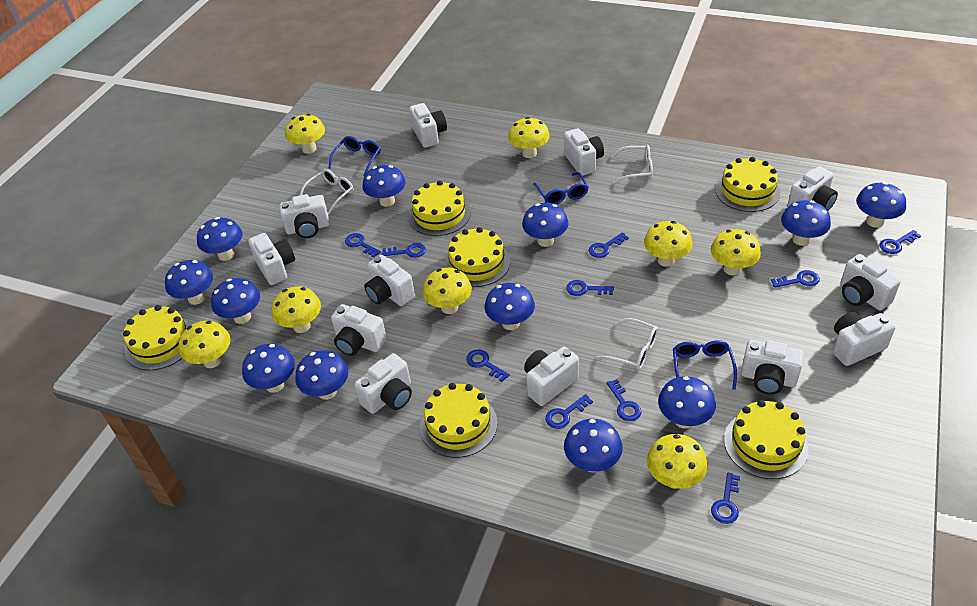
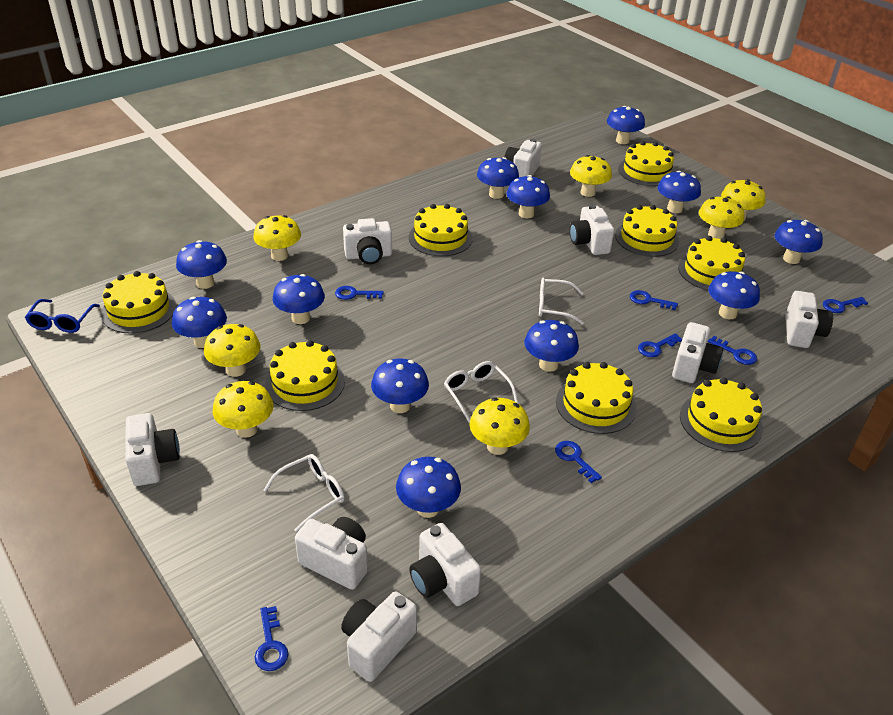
blue glasses: 3 -> 1
blue key: 10 -> 7
white camera: 12 -> 9
yellow cake: 6 -> 8
yellow mushroom: 8 -> 7

